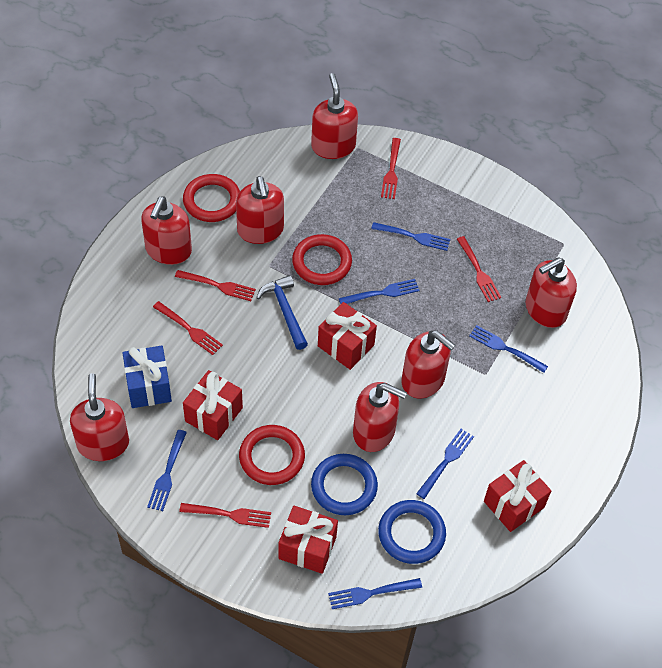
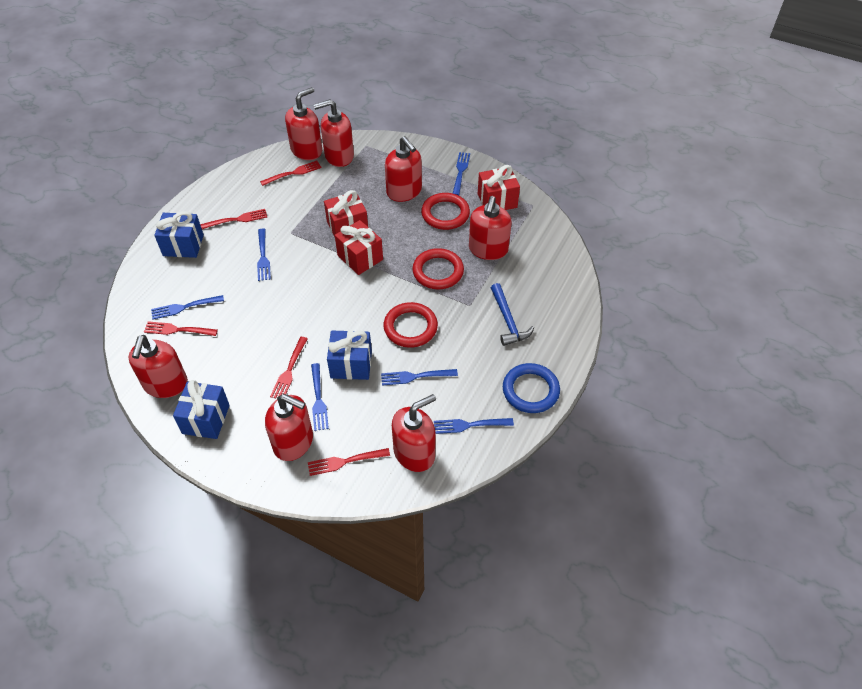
blue gift: 1 -> 3
blue ring: 2 -> 1
red gift: 4 -> 3

